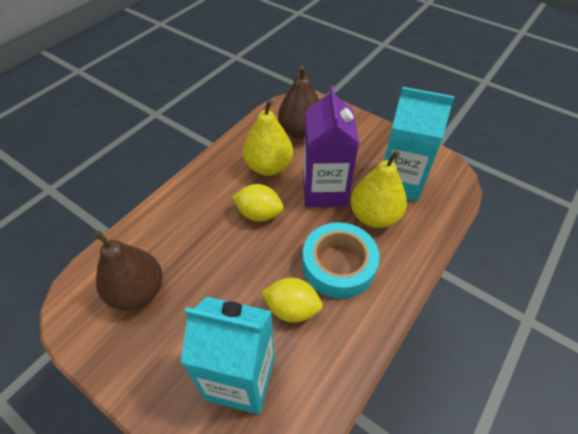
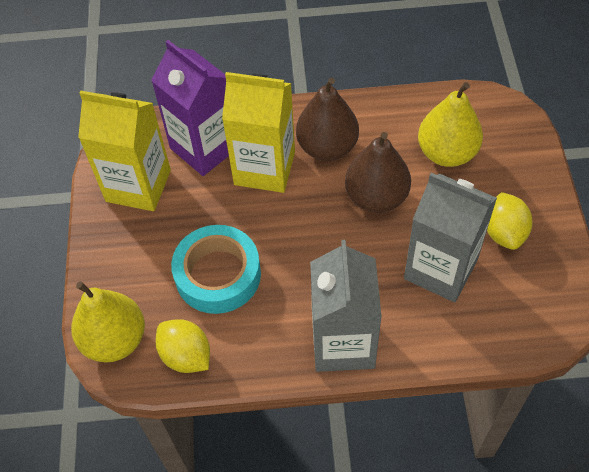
grey carton: 0 -> 2
turquoise carton: 2 -> 0
yellow carton: 0 -> 2

